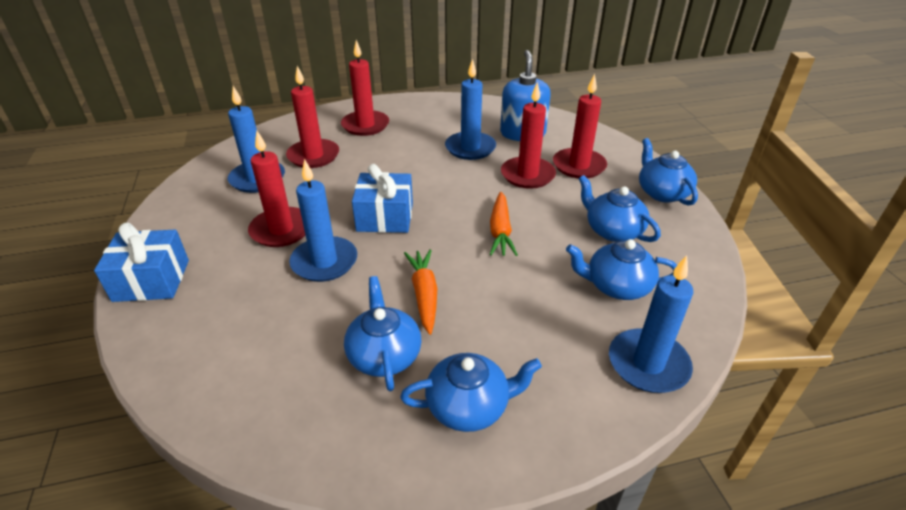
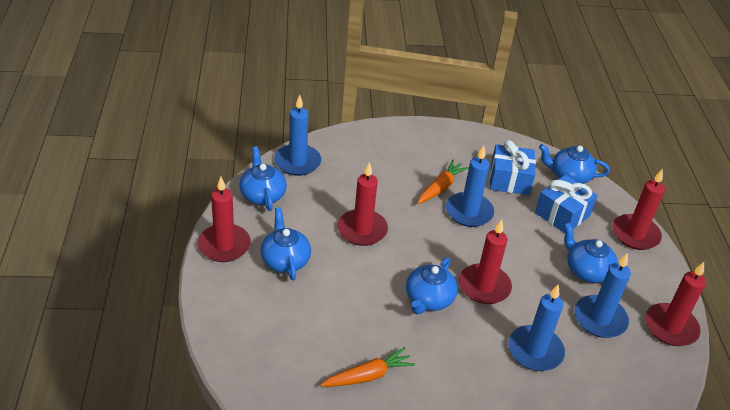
blue soap dispenser: 1 -> 0

